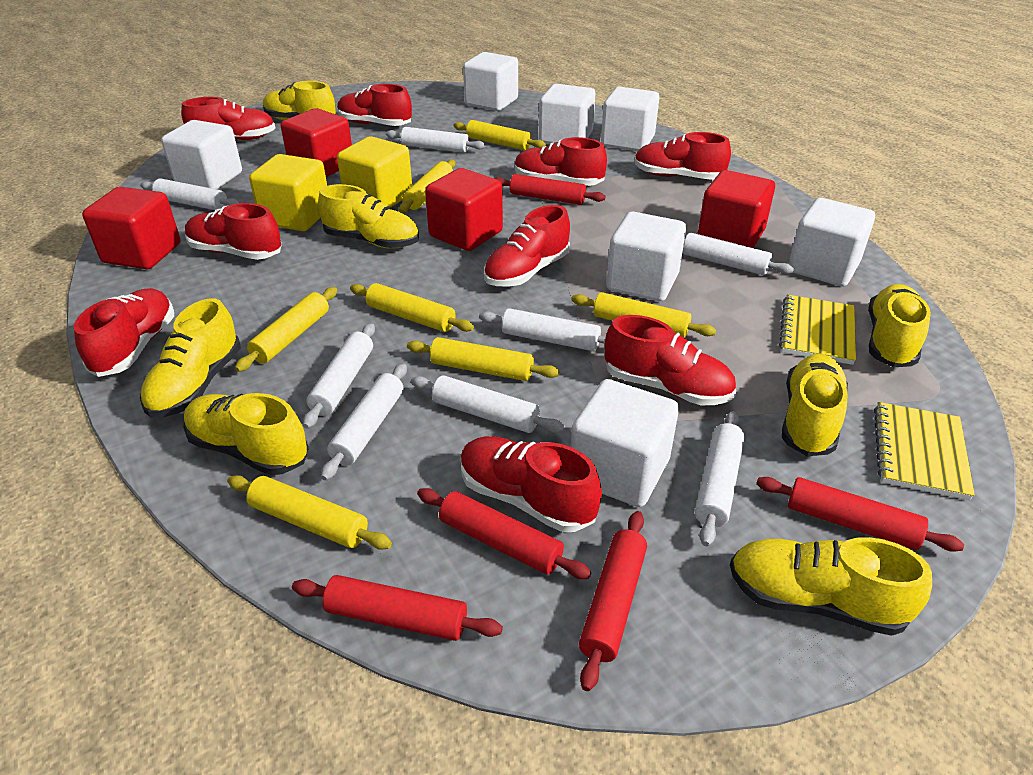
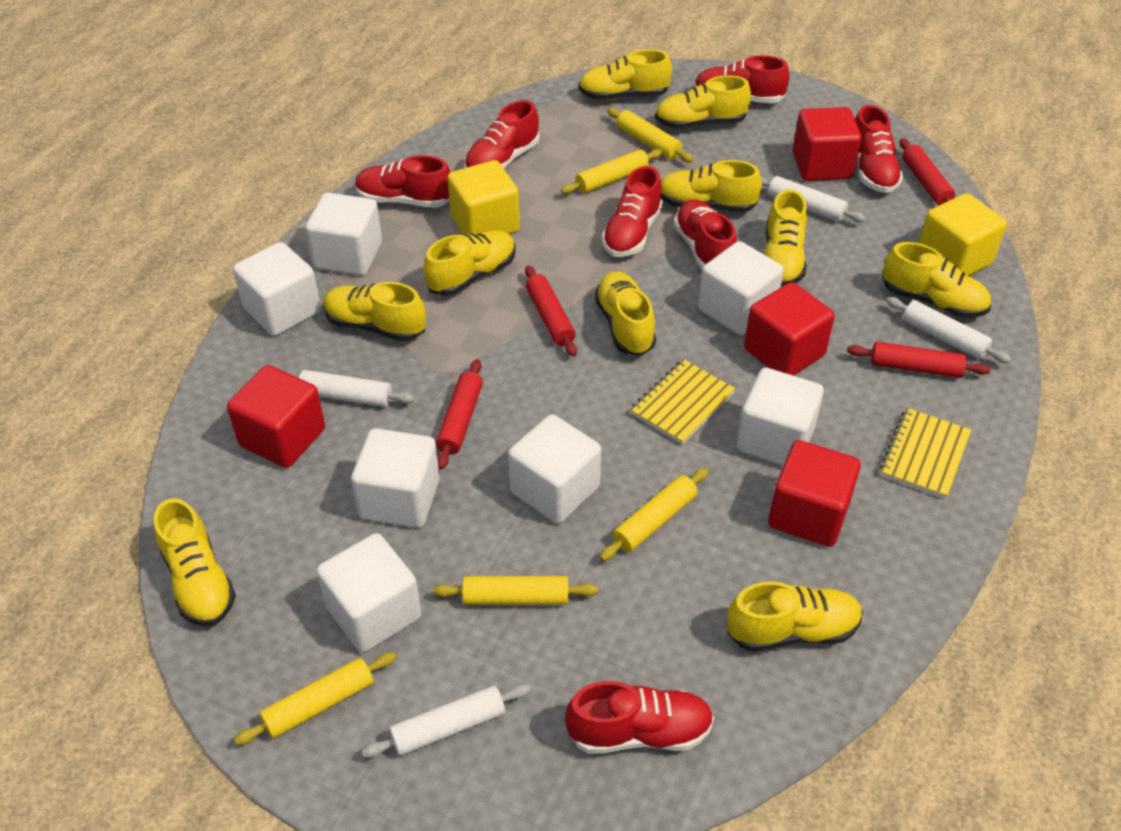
red rolling pin: 5 -> 4
red shoe: 9 -> 7
white rolling pin: 8 -> 4
yellow rolling pin: 7 -> 5
yellow shoe: 7 -> 10

